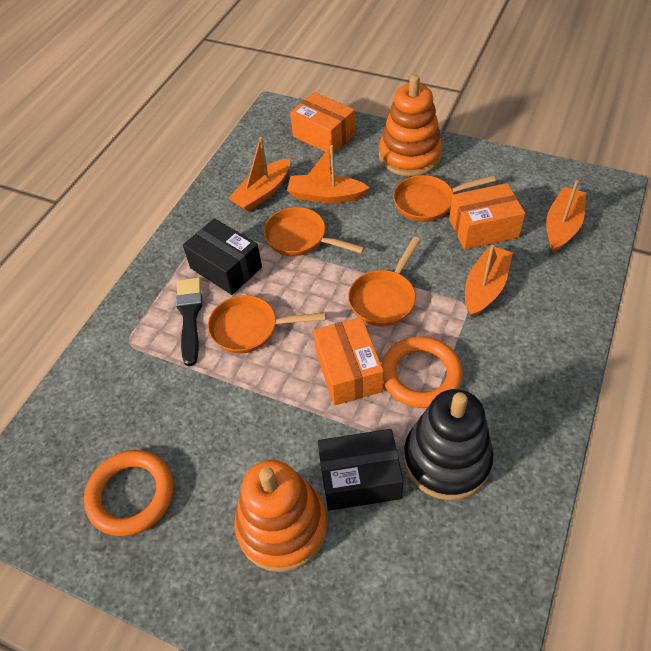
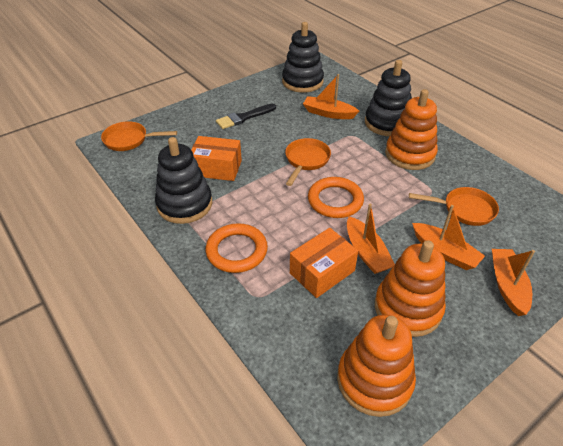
black box: 2 -> 0
black stacking toy: 1 -> 3
orange box: 3 -> 2
orange pan: 4 -> 3
orange stacking toy: 2 -> 3

